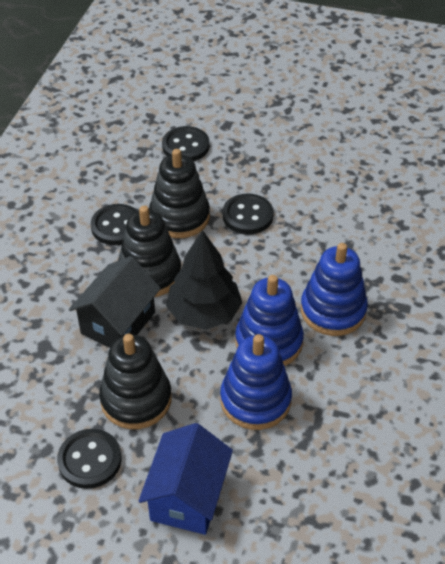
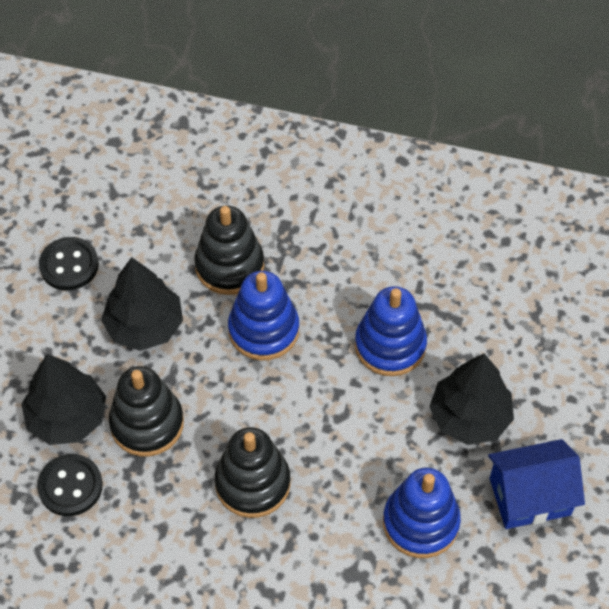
black button: 4 -> 2
black house: 1 -> 0
black tree: 1 -> 3

